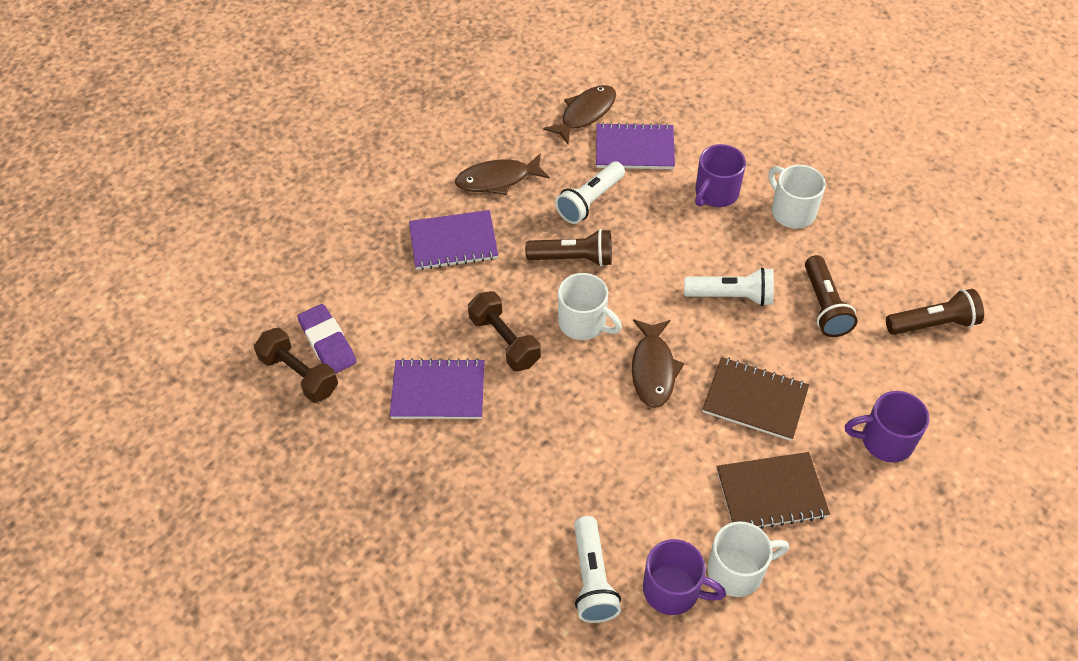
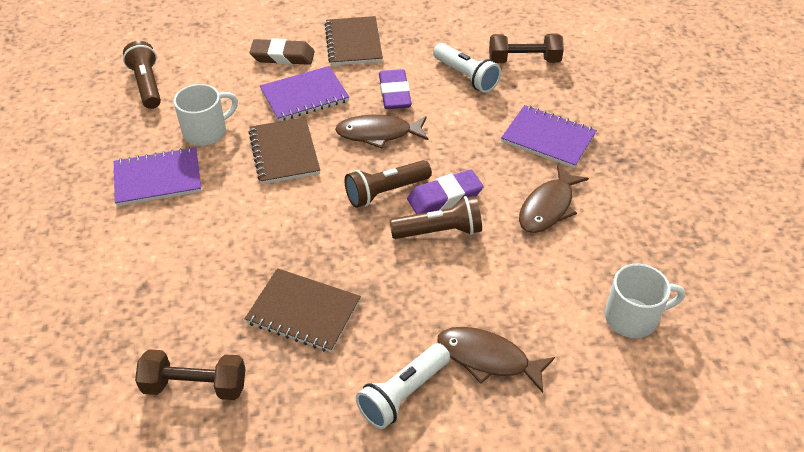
brown eraser: 0 -> 1
brown notebook: 2 -> 3
purple eraser: 1 -> 2
purple mug: 3 -> 0
white flashlight: 3 -> 2
white mug: 3 -> 2

